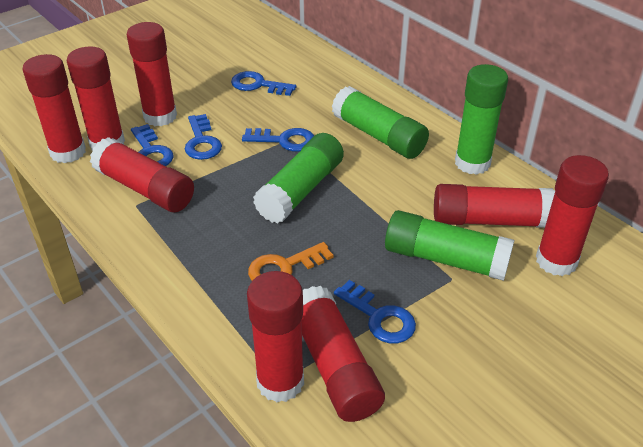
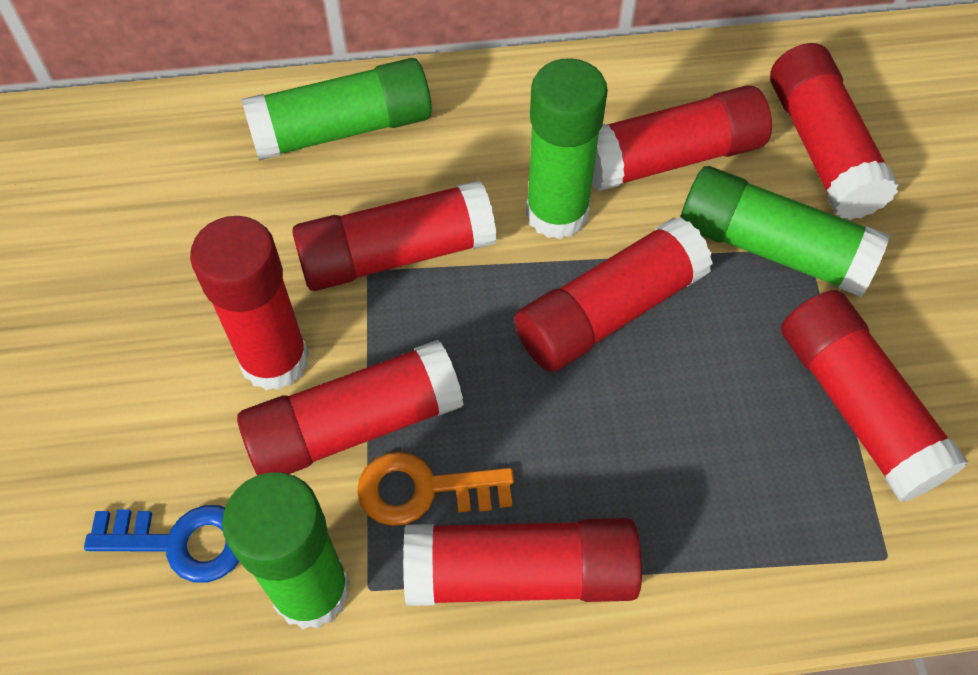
blue key: 5 -> 1

